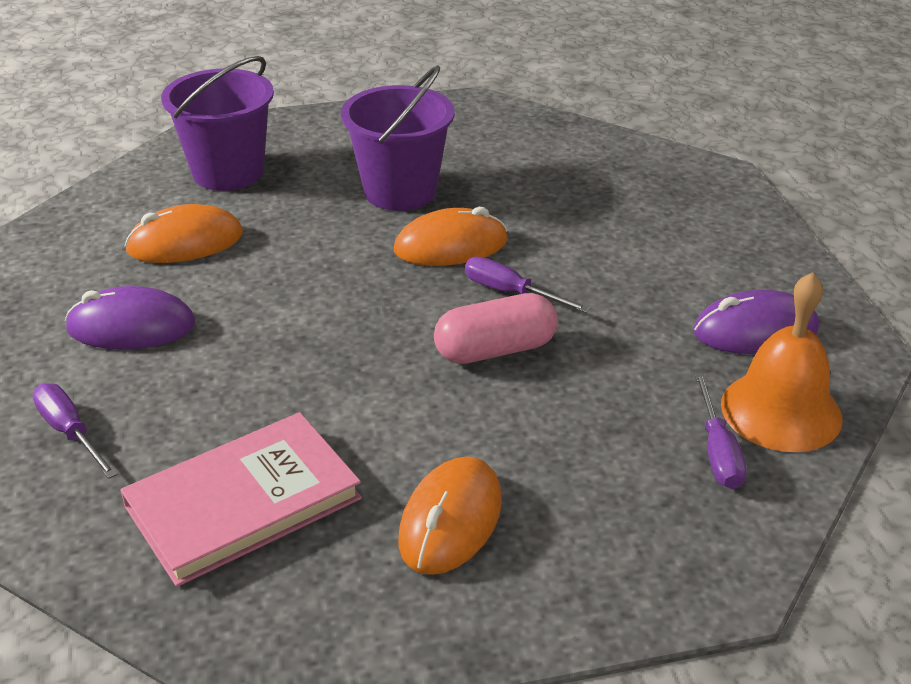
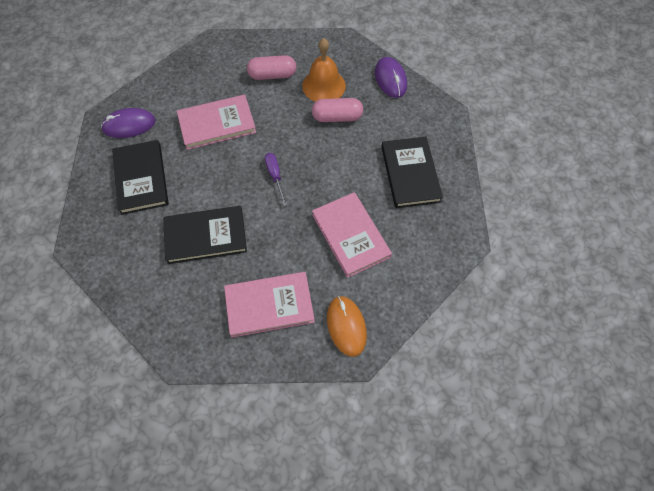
black book: 0 -> 3
orange mouse: 3 -> 1
pink book: 1 -> 3
pink capsule: 1 -> 2
purple bucket: 2 -> 0
purple screwdriver: 3 -> 1

